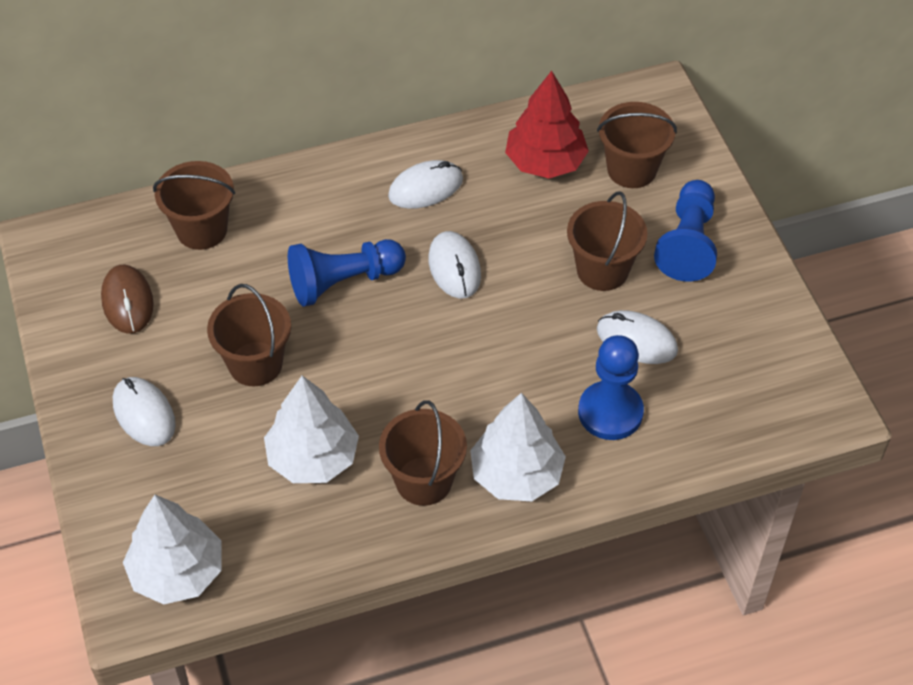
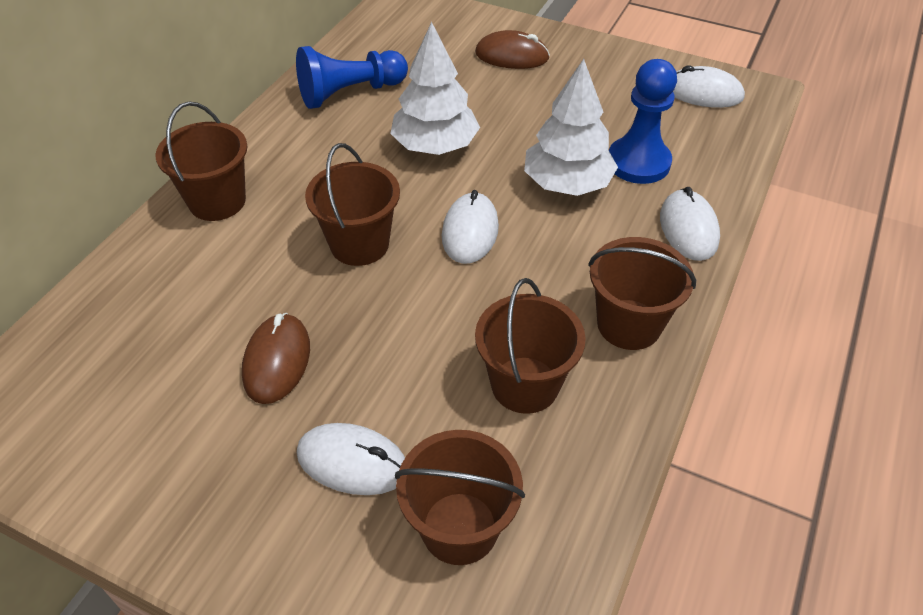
blue pawn: 3 -> 2
brown mouse: 1 -> 2
red tree: 1 -> 0
white tree: 3 -> 2

